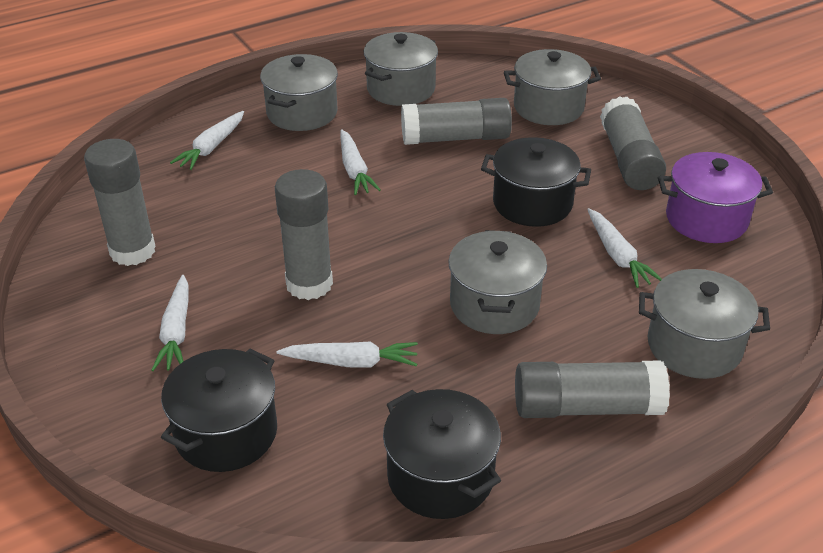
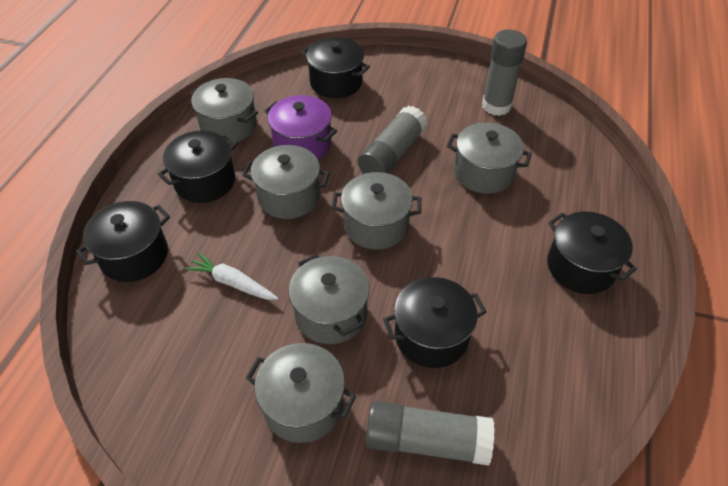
black pot: 3 -> 5
grey glue stick: 5 -> 3
grey pot: 5 -> 6
white carrot: 5 -> 1

